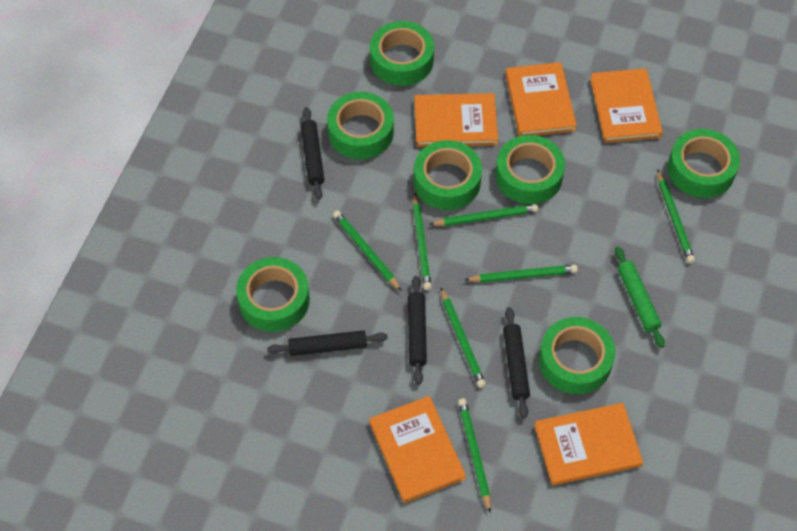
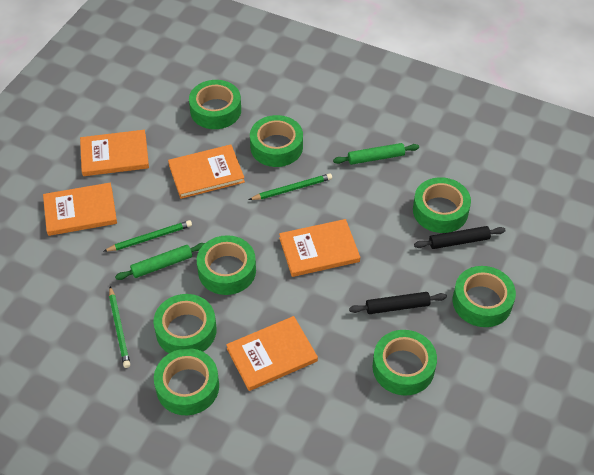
black rolling pin: 4 -> 2
green pencil: 7 -> 3
green rolling pin: 1 -> 2
green tape: 7 -> 8

